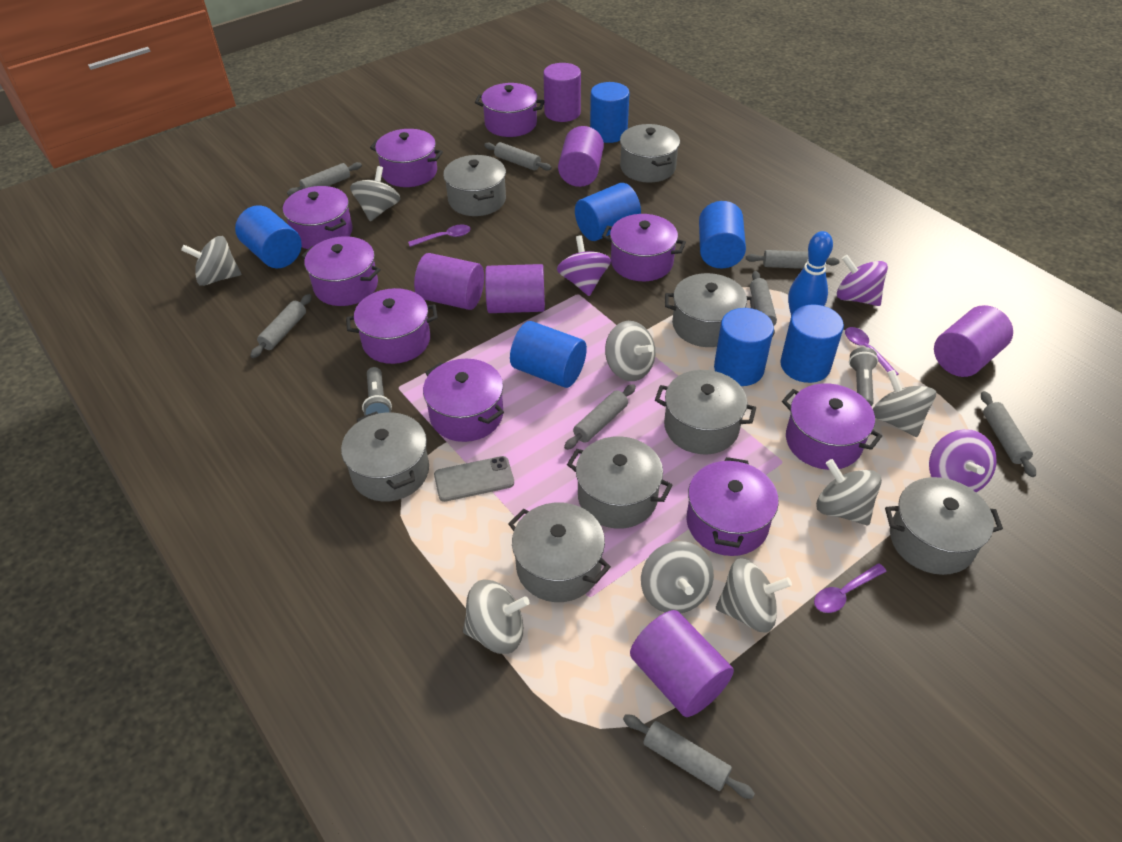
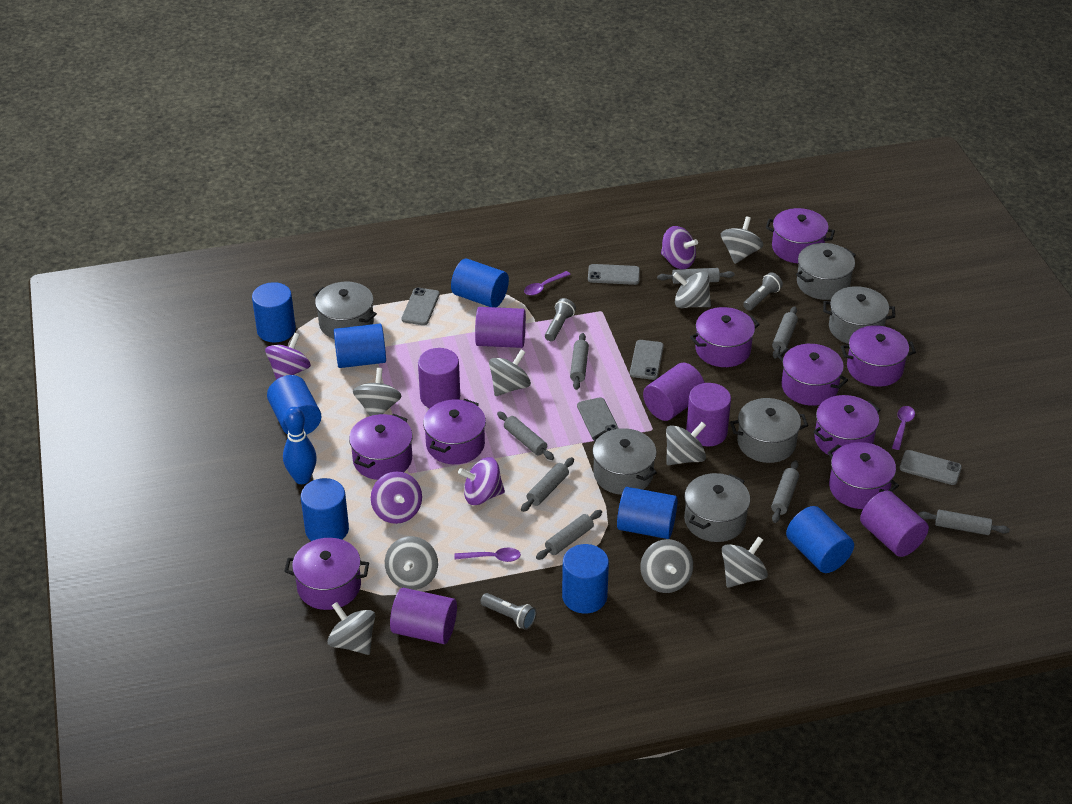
blue cylinder: 7 -> 8
grey flashlight: 2 -> 3
grey phone: 1 -> 5
grey pot: 8 -> 6
grey spinning top: 8 -> 9
purple spinning top: 3 -> 4

